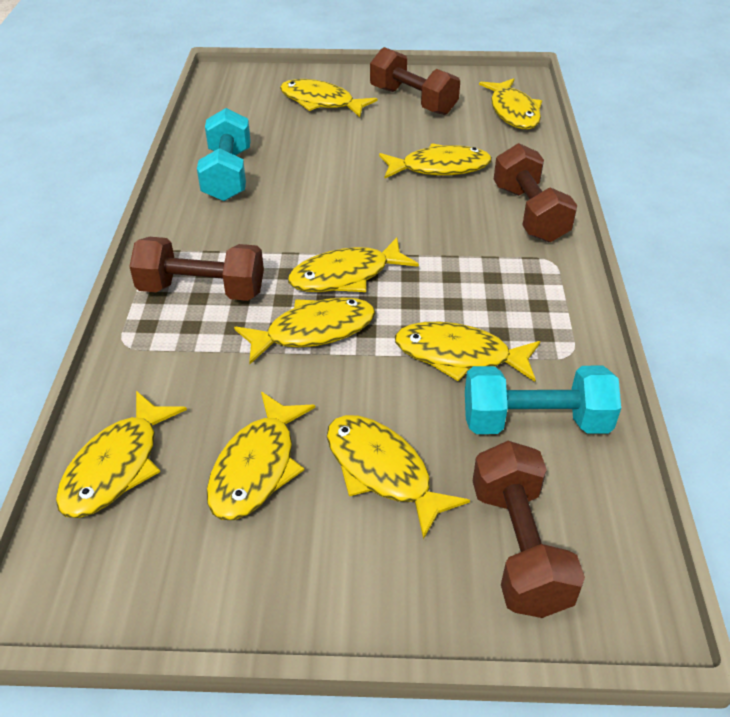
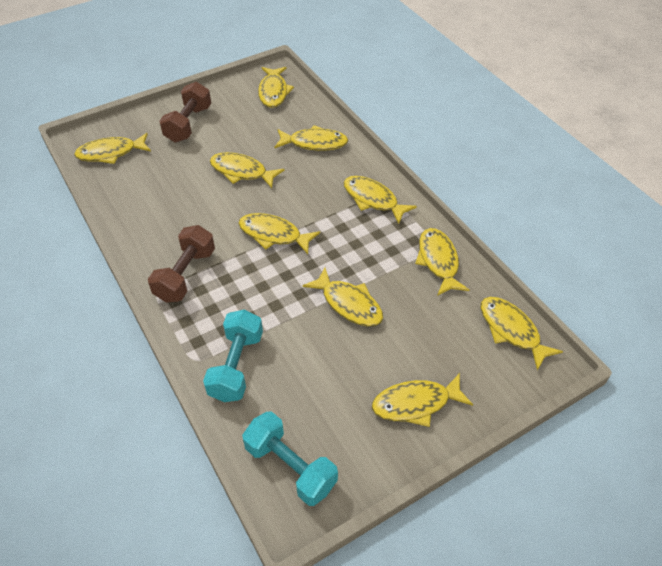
brown dumbbell: 4 -> 2
yellow fish: 9 -> 10

